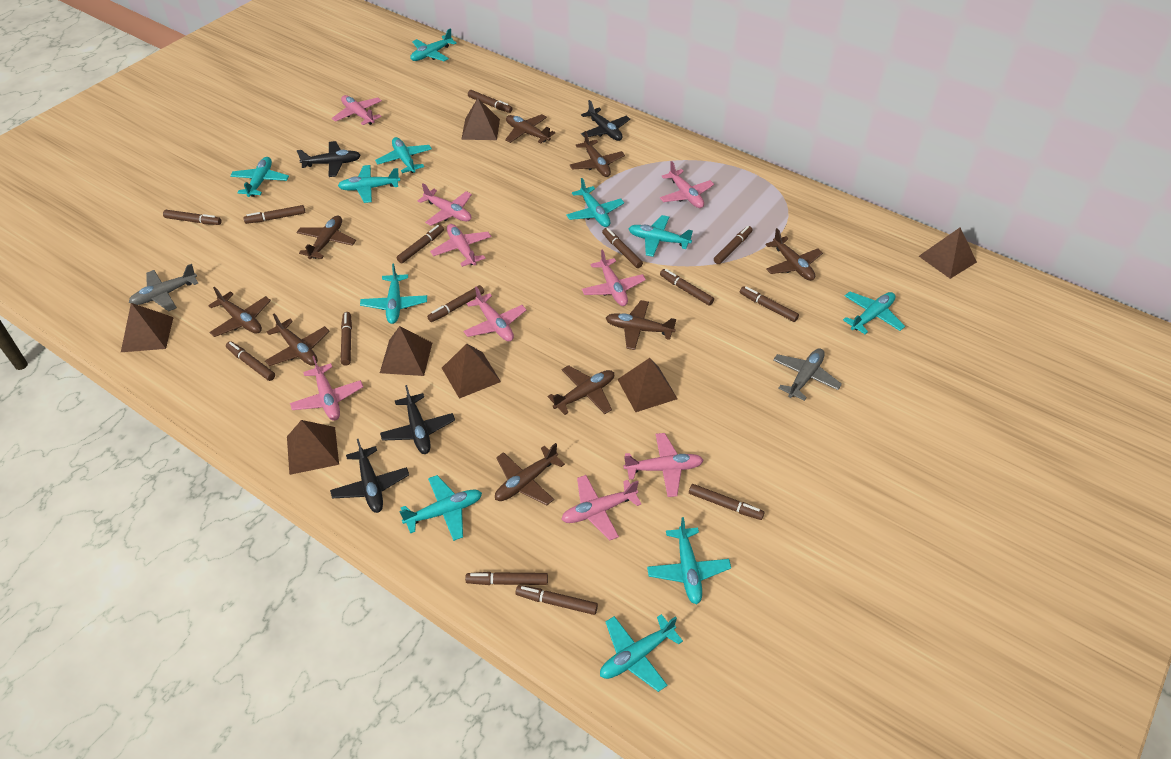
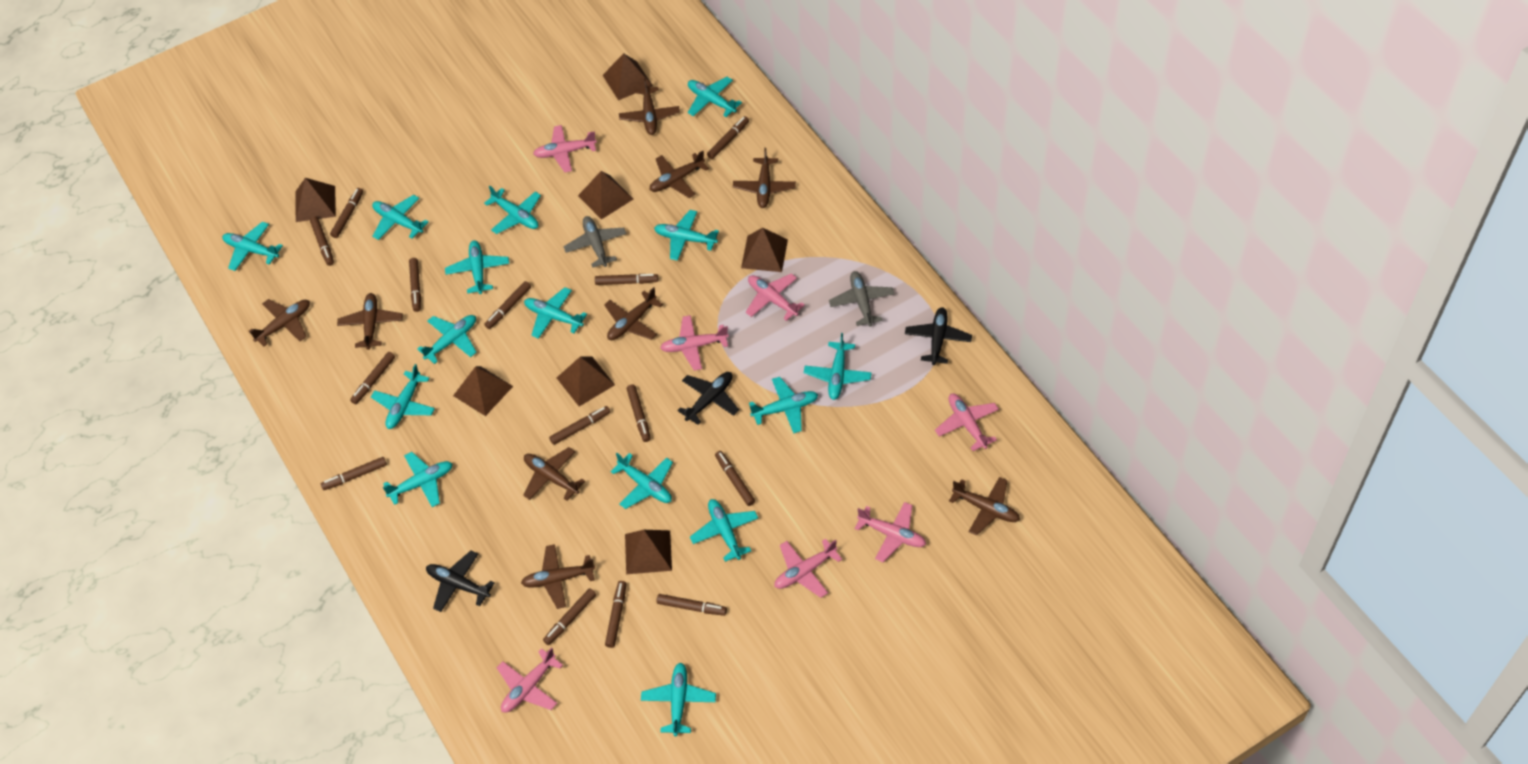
black plane: 4 -> 3
pink plane: 9 -> 7
turquoise plane: 11 -> 15

